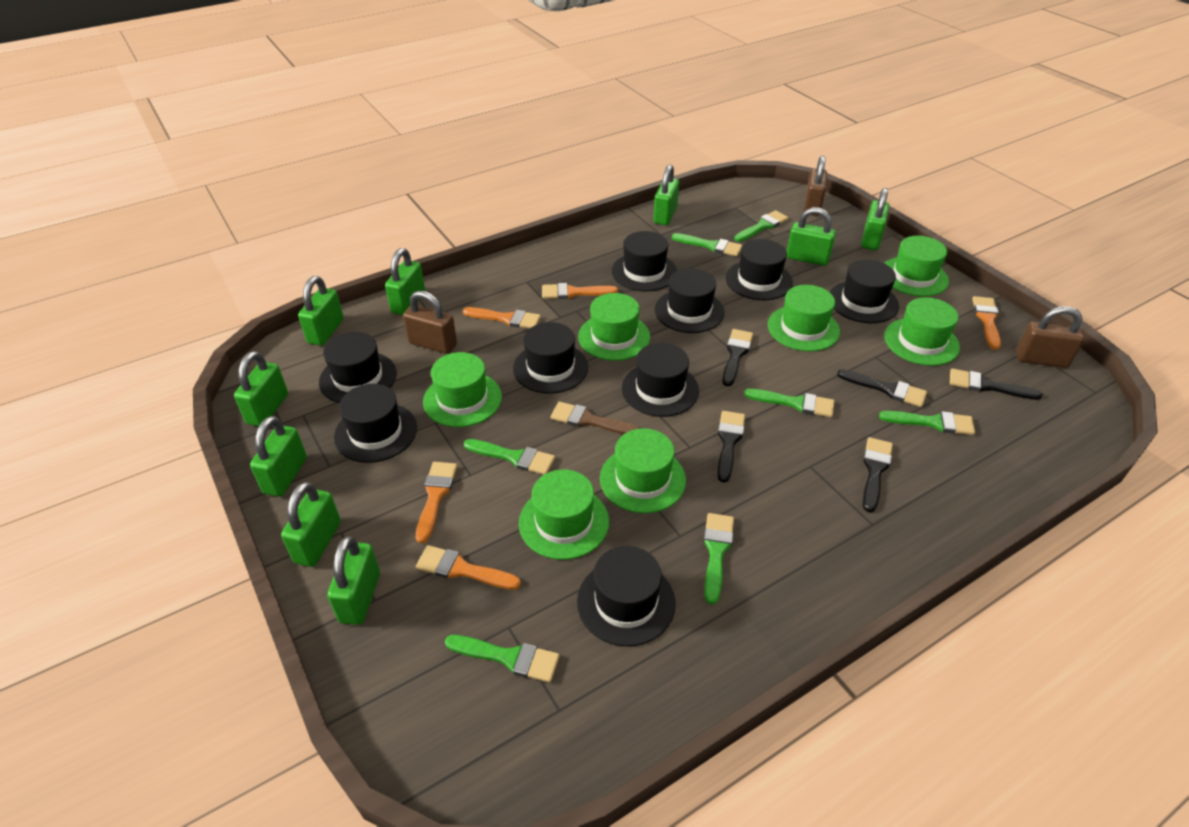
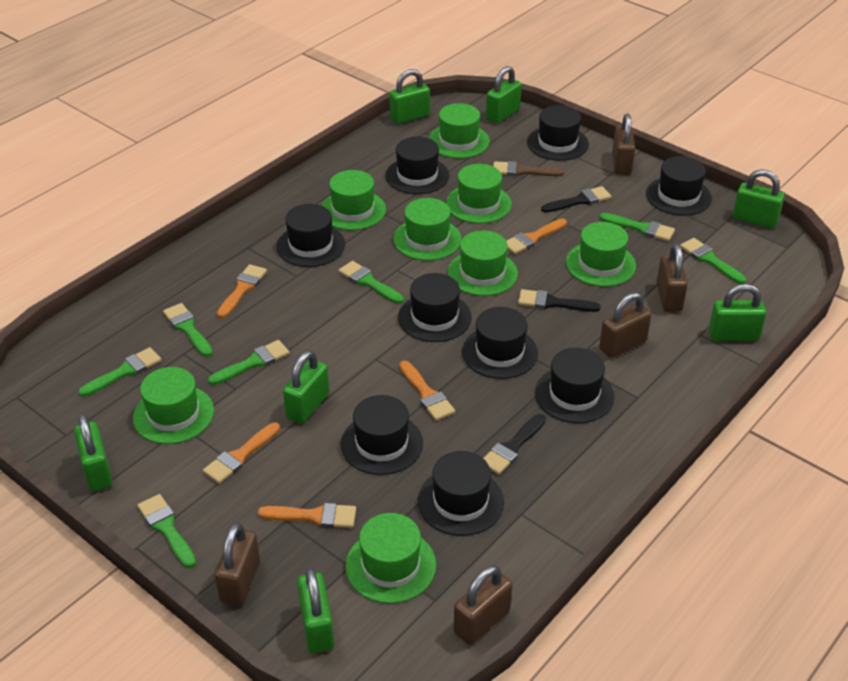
black brush: 5 -> 3
brown padlock: 3 -> 5
green hat: 7 -> 8
green padlock: 9 -> 7

